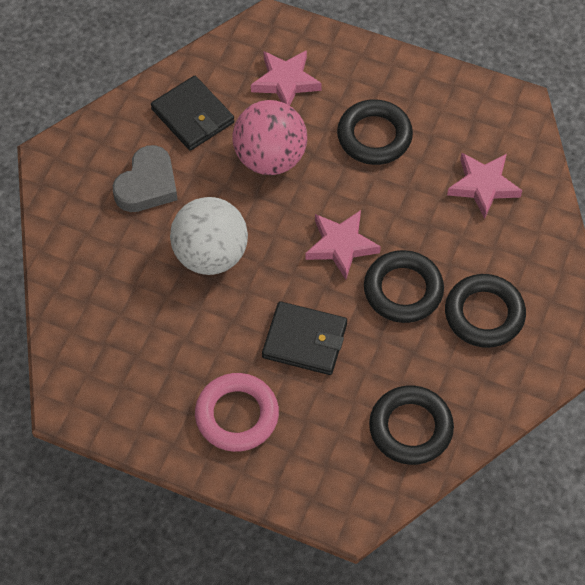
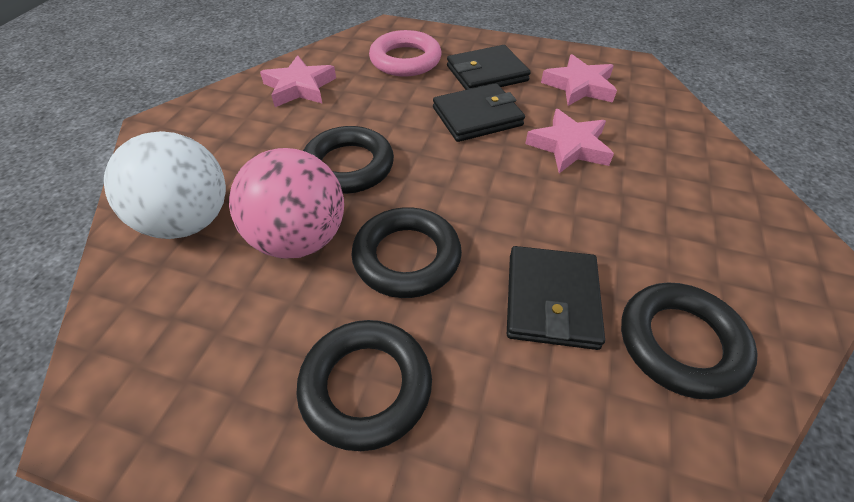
black wallet: 2 -> 3
grey heart: 1 -> 0

